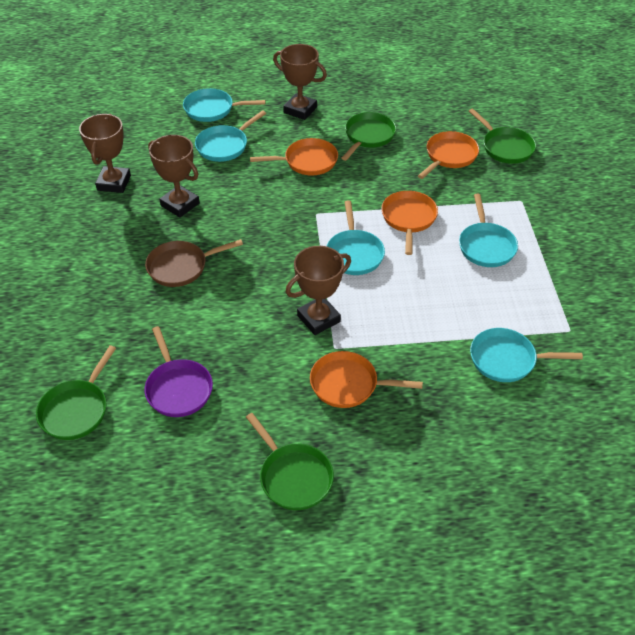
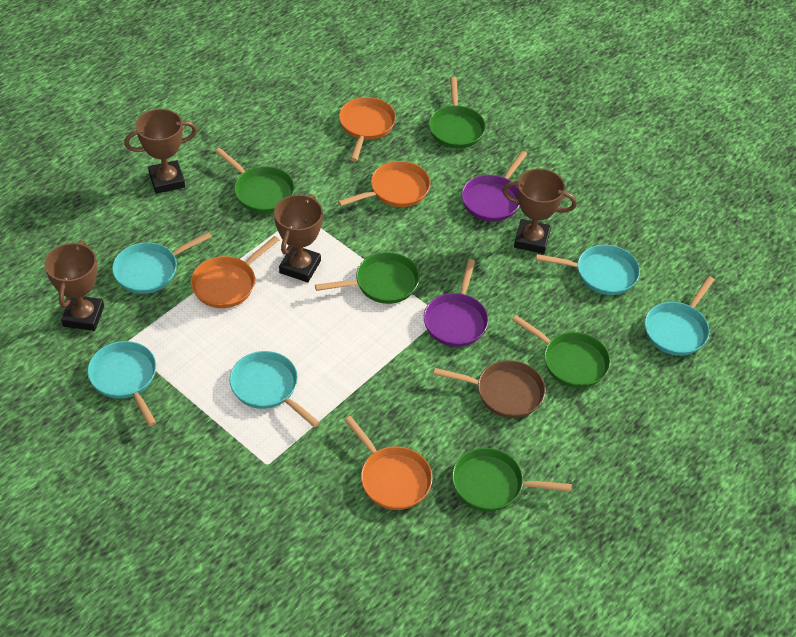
green pan: 4 -> 5
purple pan: 1 -> 2

